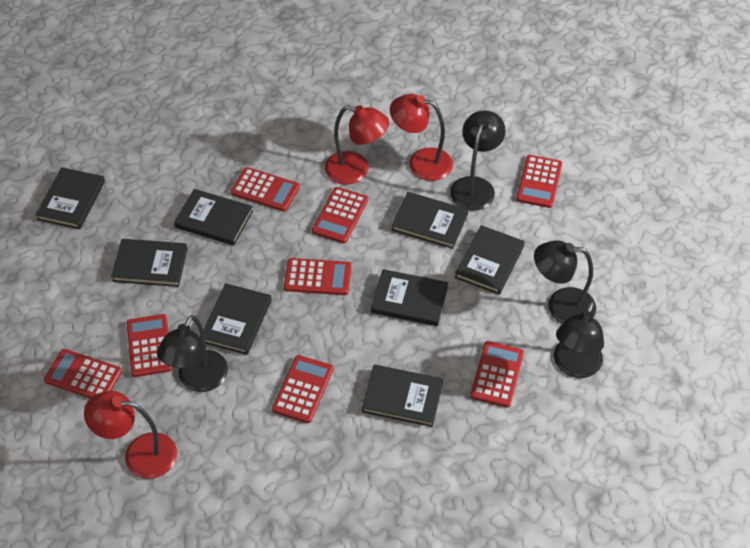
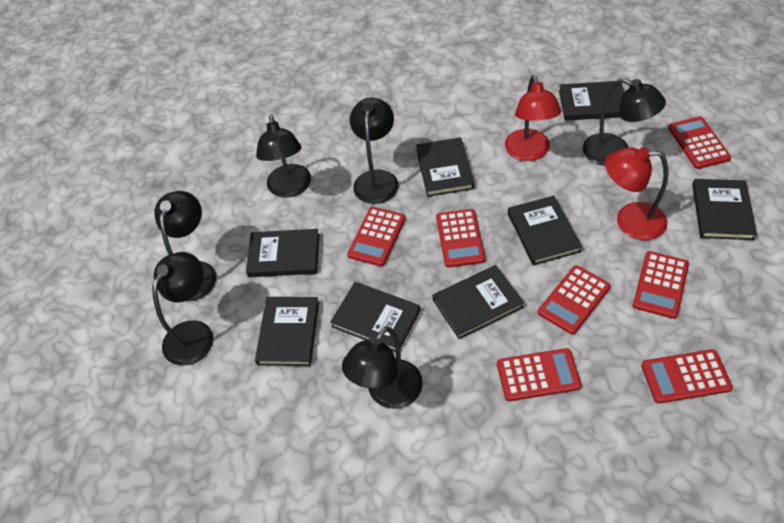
black lamp: 4 -> 6
red calculator: 8 -> 7
red lamp: 3 -> 2

